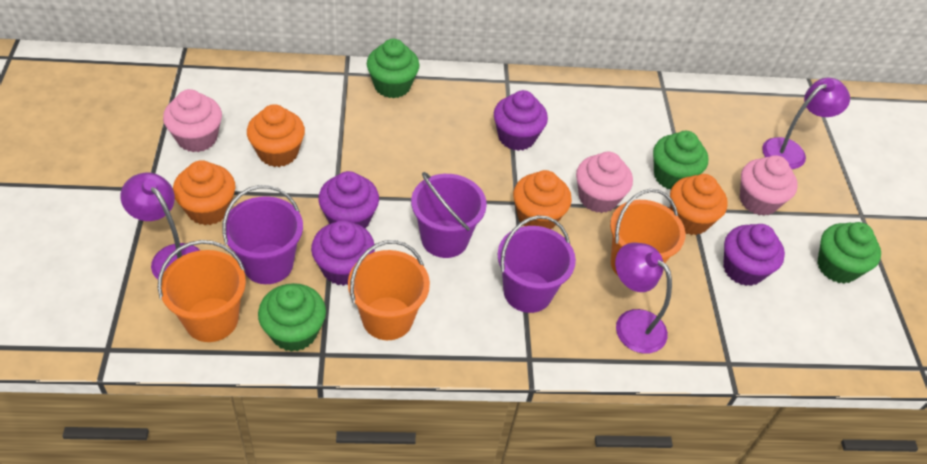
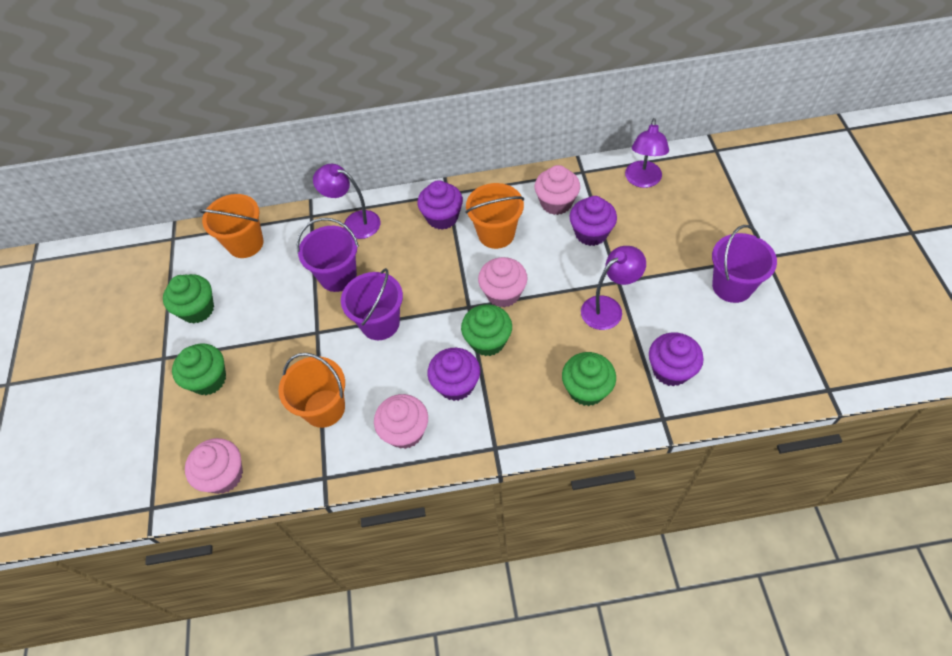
orange cupcake: 4 -> 0
pink cupcake: 3 -> 4

